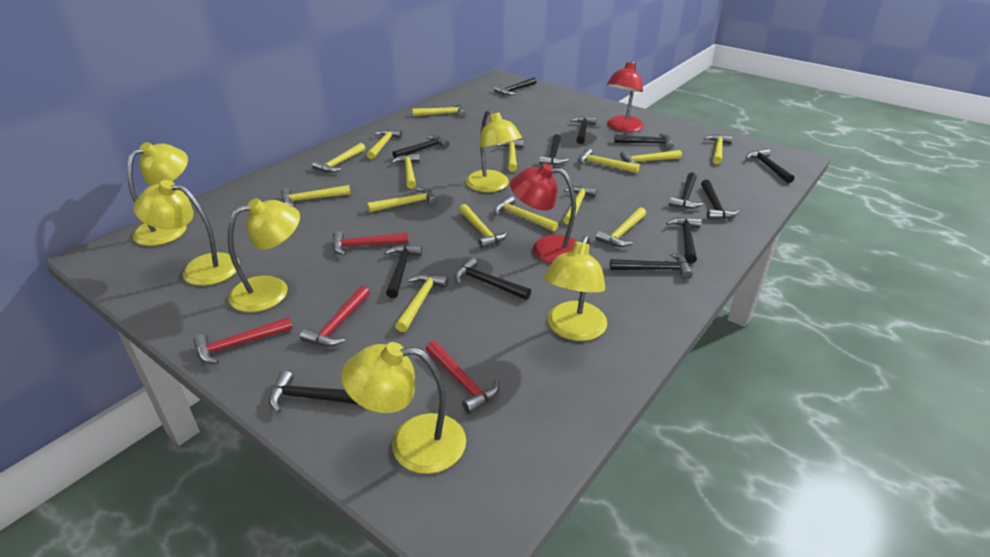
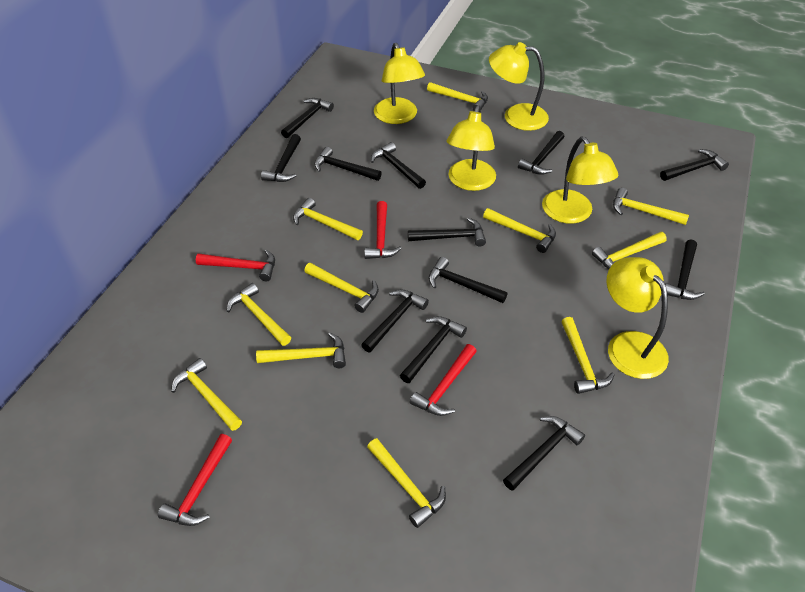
black hammer: 13 -> 12
red lamp: 2 -> 0
yellow hammer: 15 -> 11
yellow lamp: 6 -> 5

